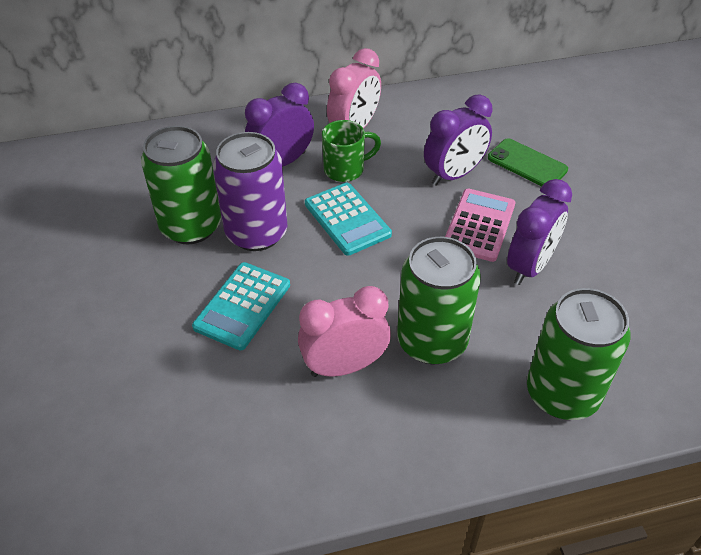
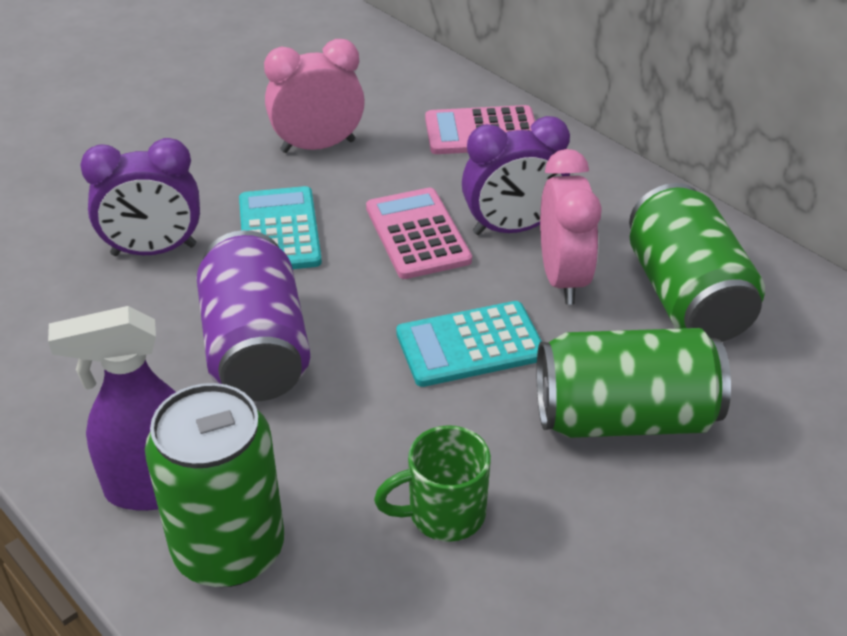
green phone: 1 -> 0
pink calculator: 1 -> 2
purple clock: 3 -> 2
purple spray bottle: 0 -> 1

